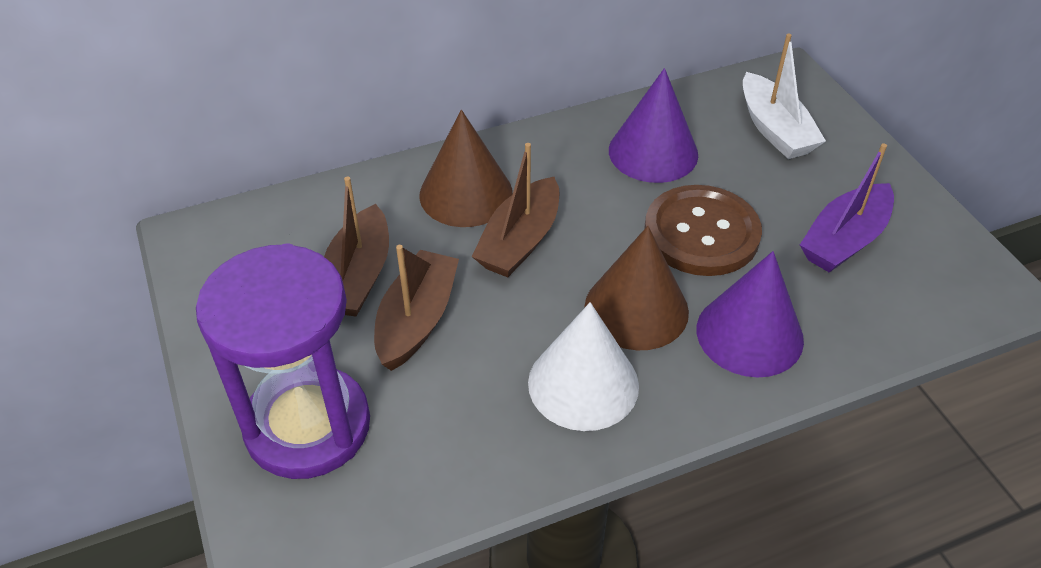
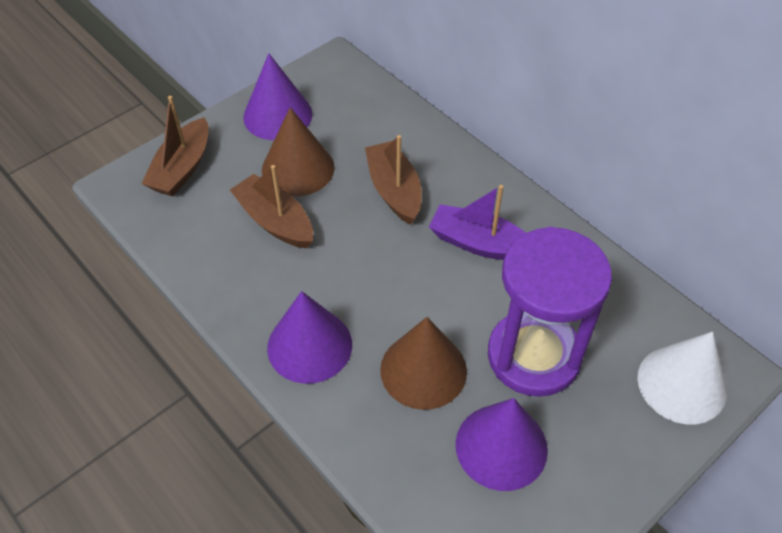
brown button: 1 -> 0
purple cone: 2 -> 3
white boat: 1 -> 0

